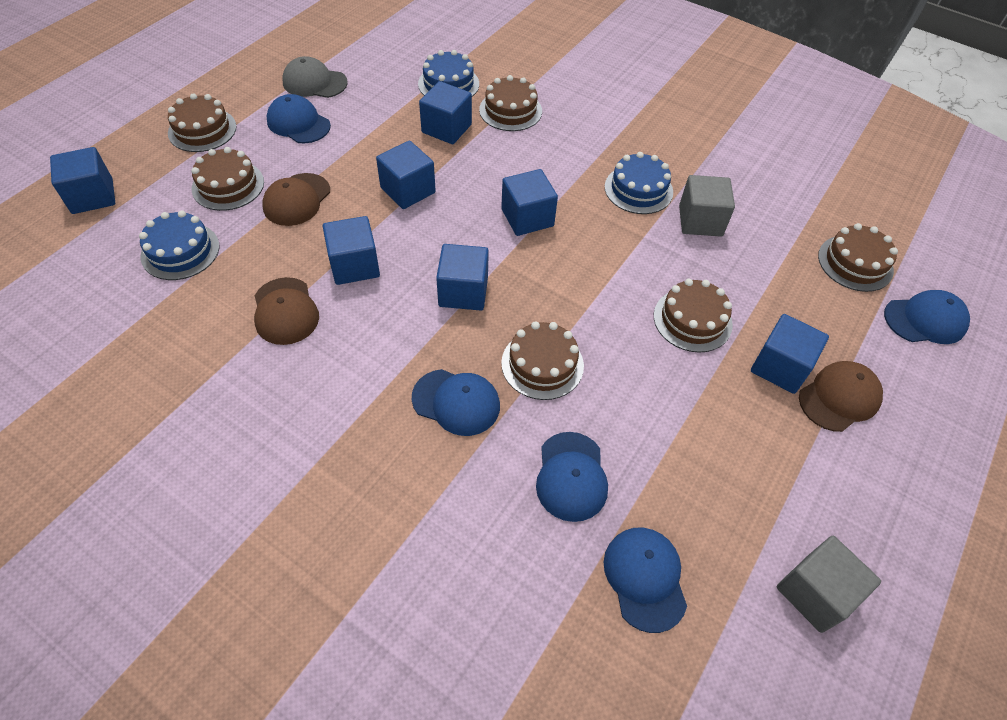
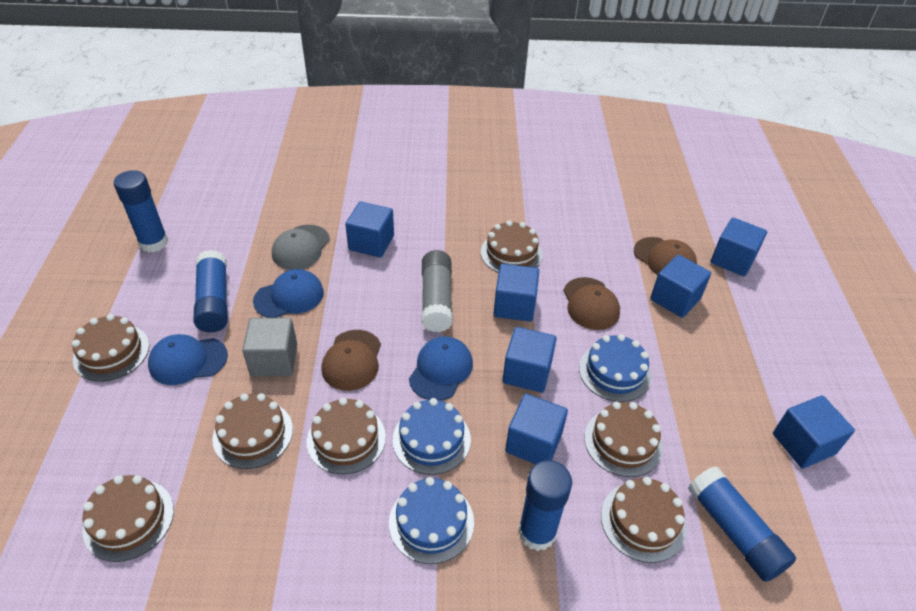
blue cap: 5 -> 3
blue glue stick: 0 -> 4
brown cake: 6 -> 7
grey cube: 2 -> 1
grey glue stick: 0 -> 1

